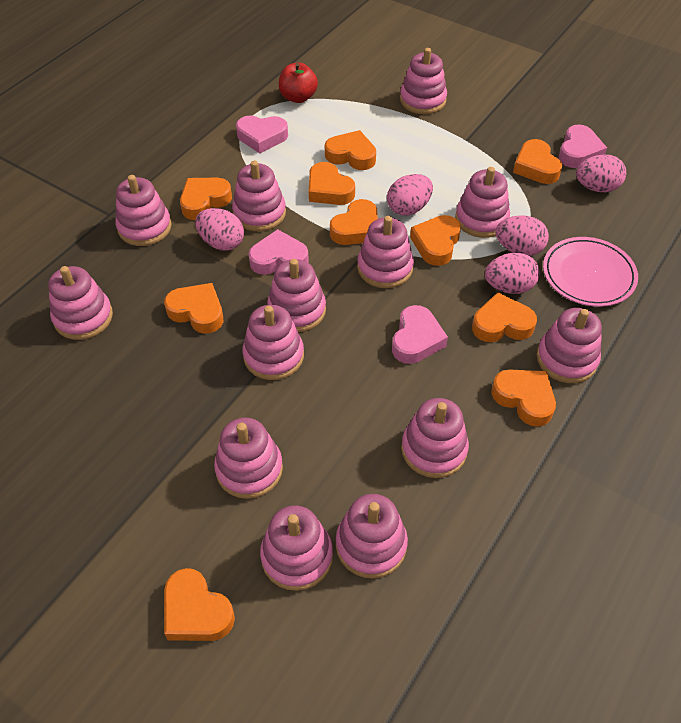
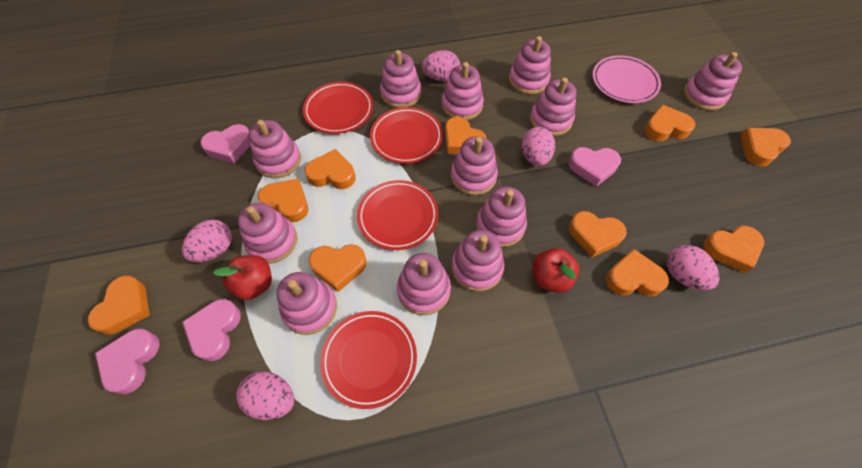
pink stacking toy: 13 -> 12
red apple: 1 -> 2
red plate: 0 -> 4

